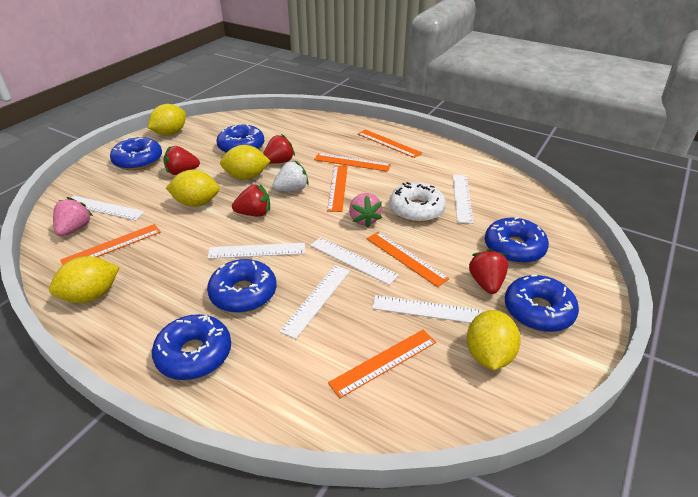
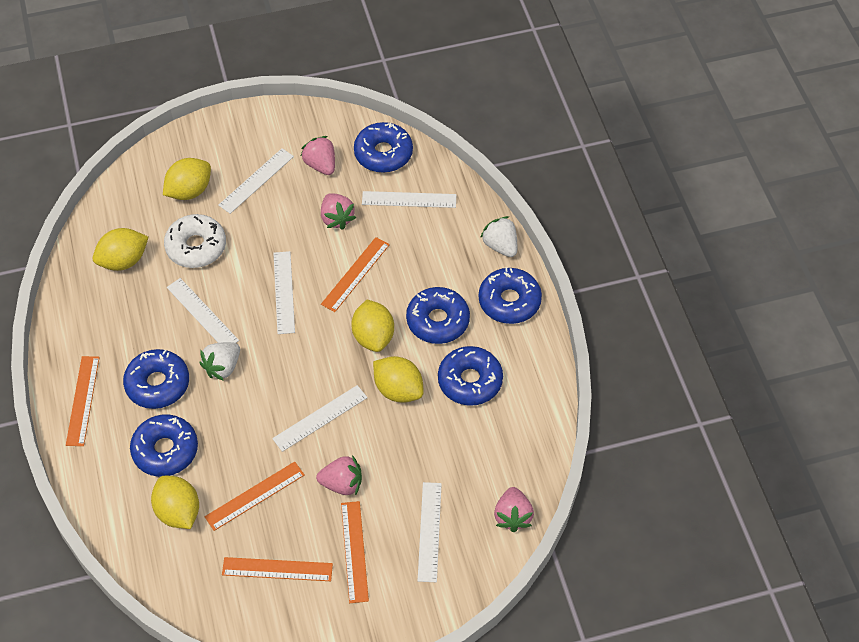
orange ruler: 6 -> 5
pink strawberry: 2 -> 4
red strawberry: 4 -> 0
white strawberry: 1 -> 2

